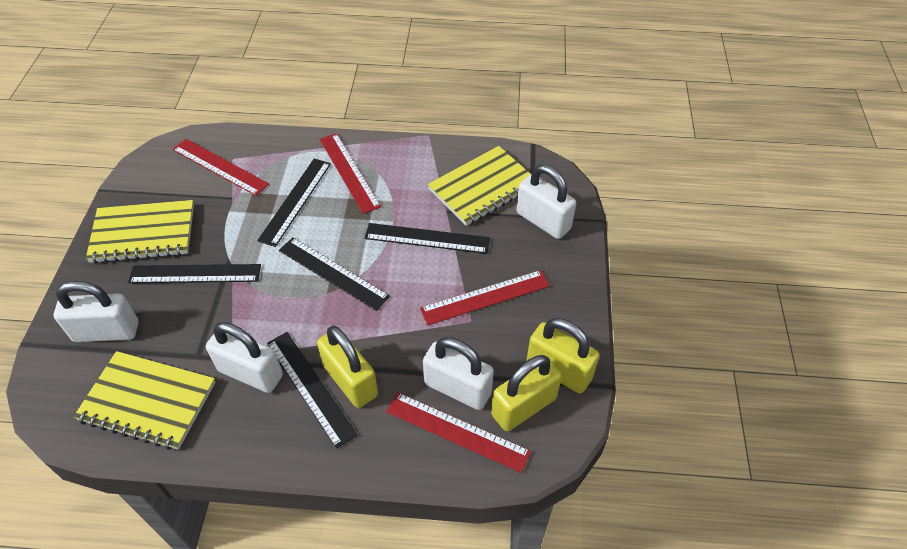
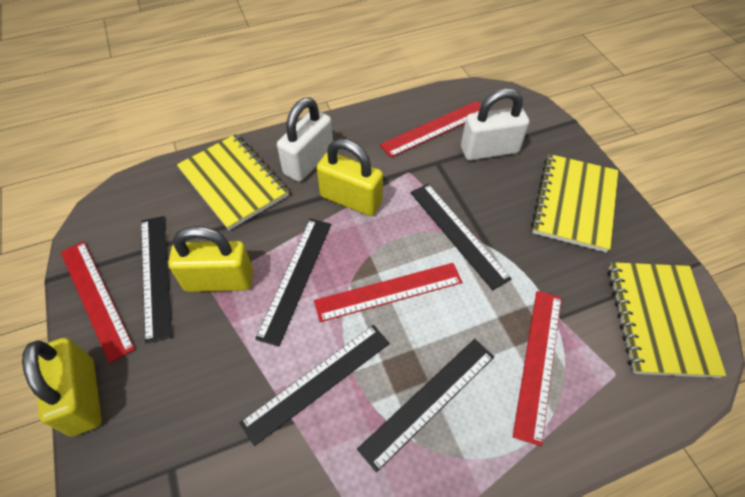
white padlock: 4 -> 2

